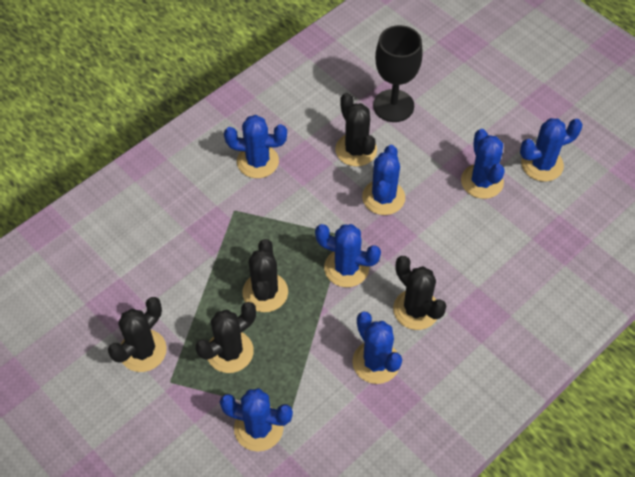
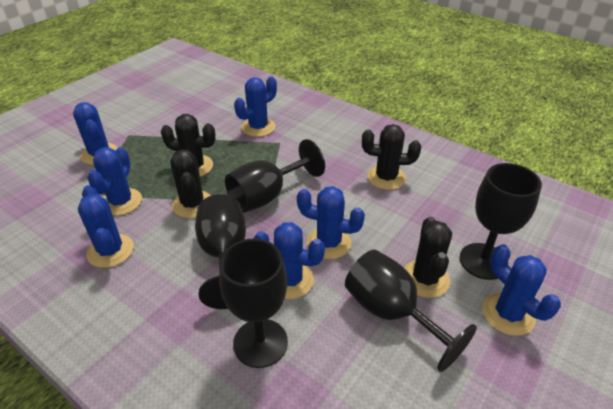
black cactus: 5 -> 4
black goblet: 1 -> 5

